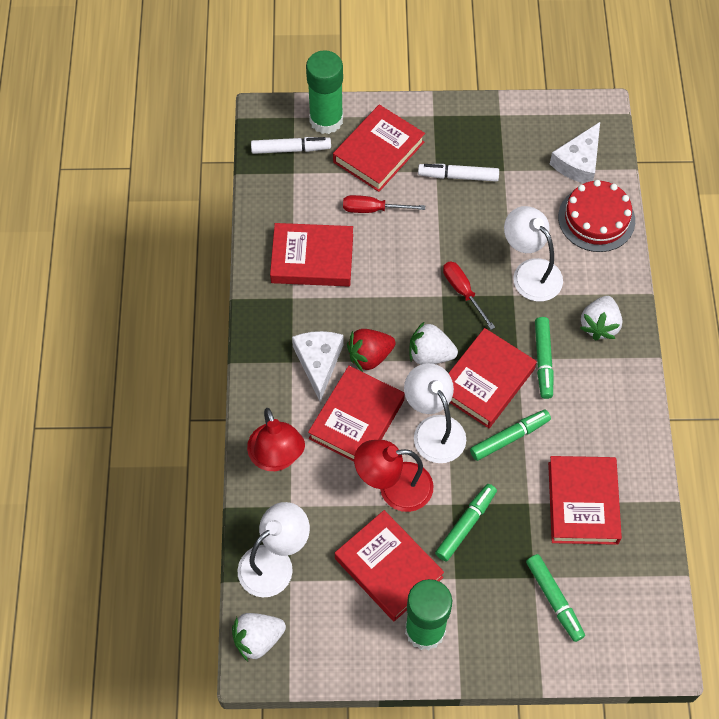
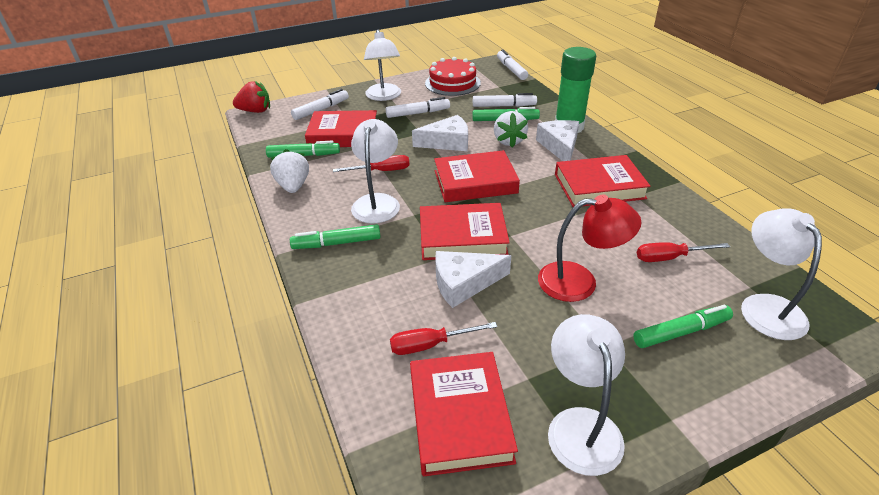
green glue stick: 2 -> 1
red book: 6 -> 5
red lamp: 2 -> 1
red screwdriver: 2 -> 3
white cheese: 2 -> 3
white lamp: 3 -> 4
white marker: 2 -> 4
white strawberry: 3 -> 2

